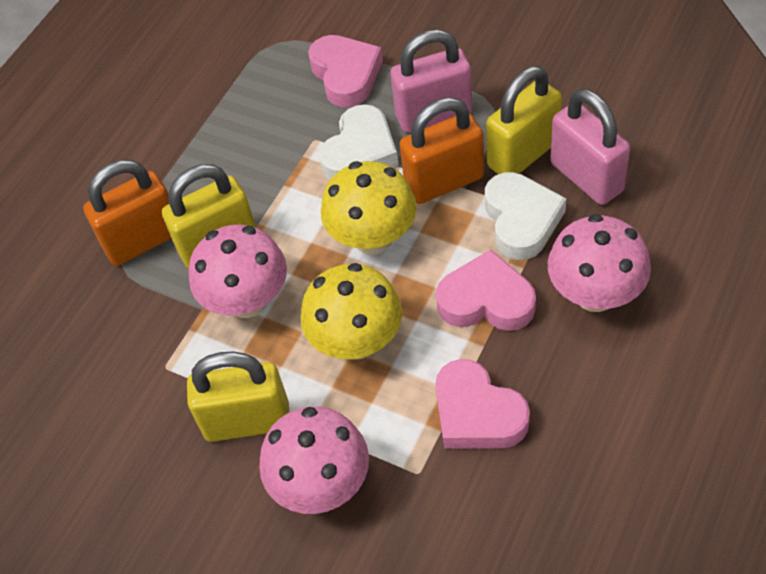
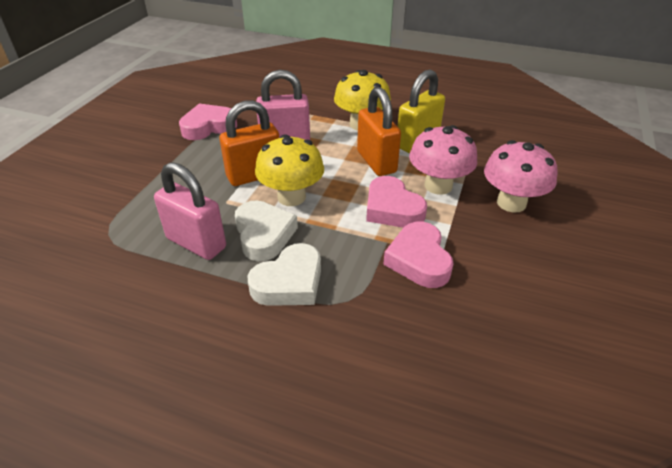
pink mushroom: 3 -> 2
yellow padlock: 3 -> 1

